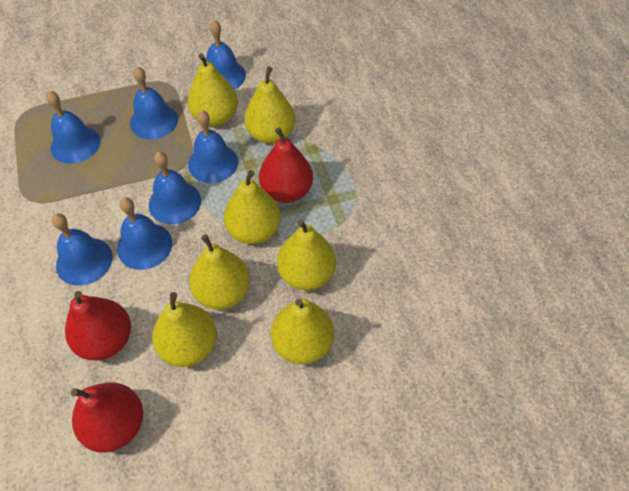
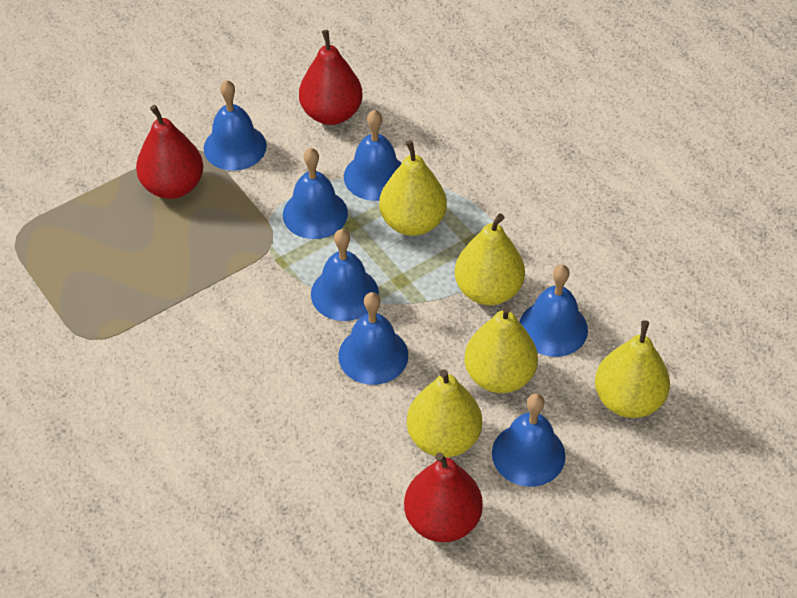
yellow pear: 7 -> 5

